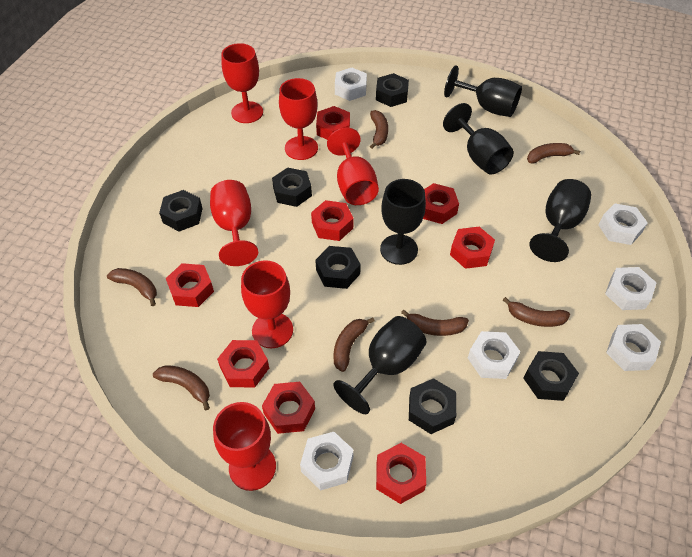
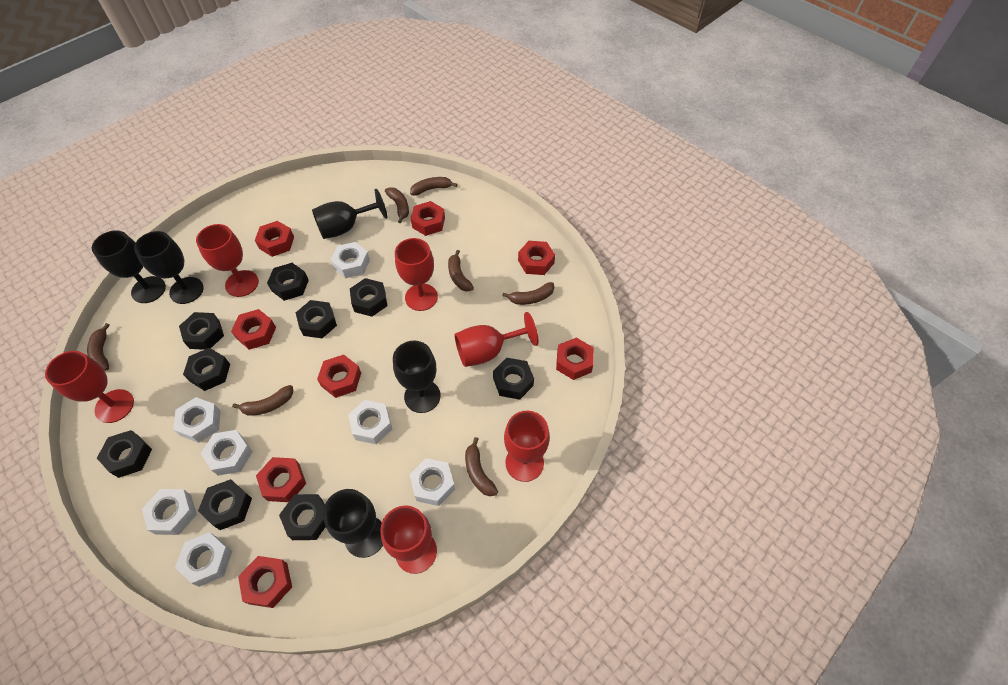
black nut: 6 -> 9
white nut: 6 -> 7

